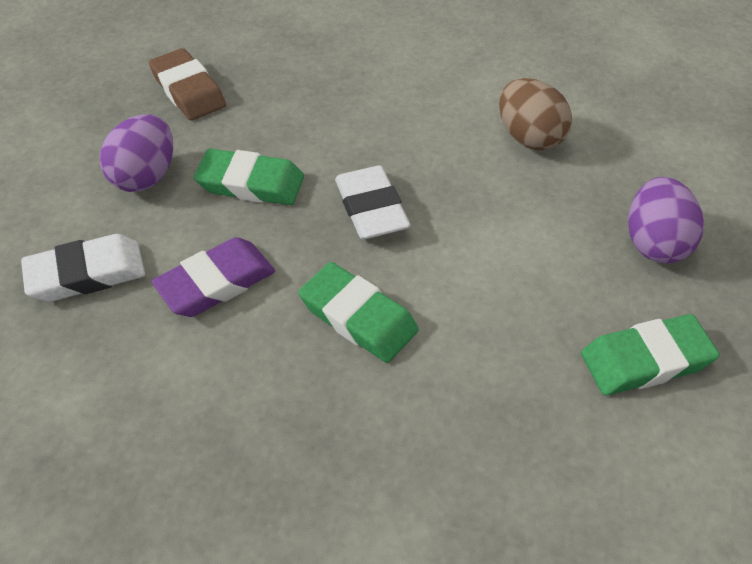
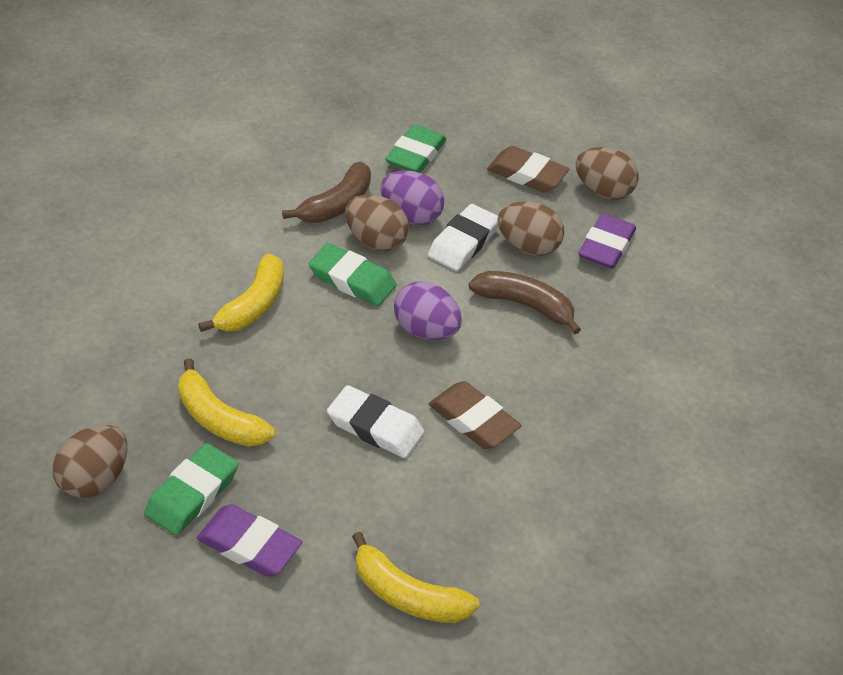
brown banana: 0 -> 2
brown egg: 1 -> 4
brown eraser: 1 -> 2
purple eraser: 1 -> 2
yellow banana: 0 -> 3

